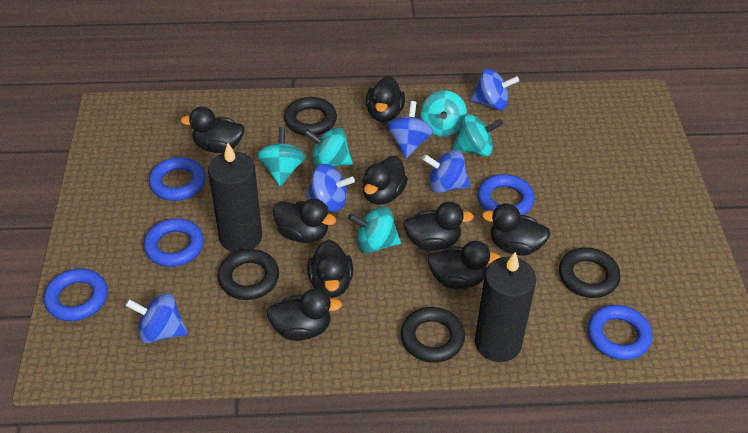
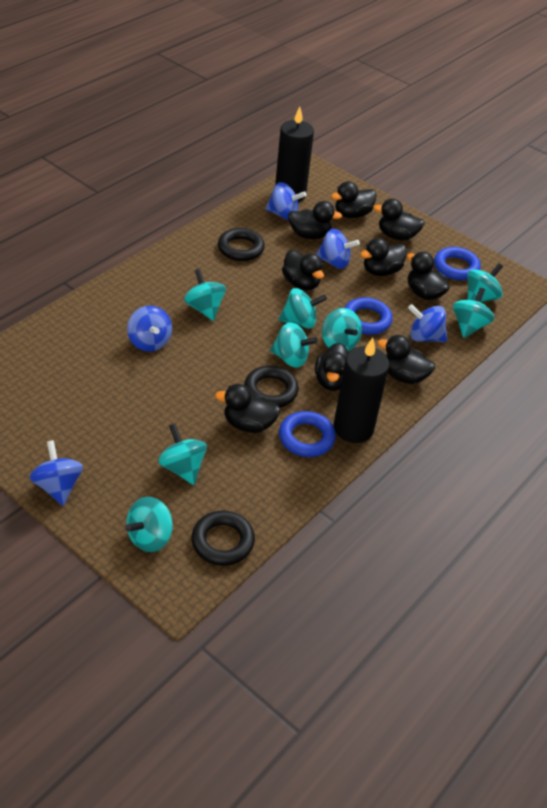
black ring: 4 -> 3
blue ring: 5 -> 3
turquoise spinning top: 5 -> 8

